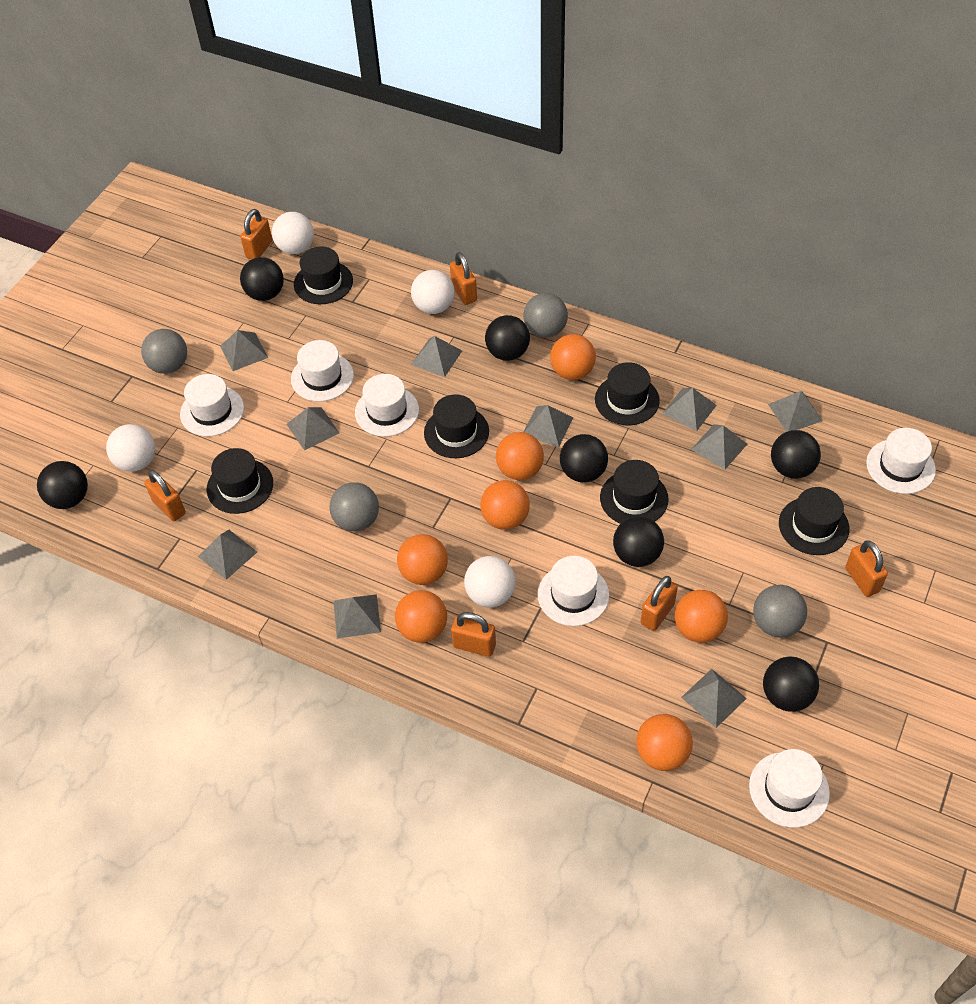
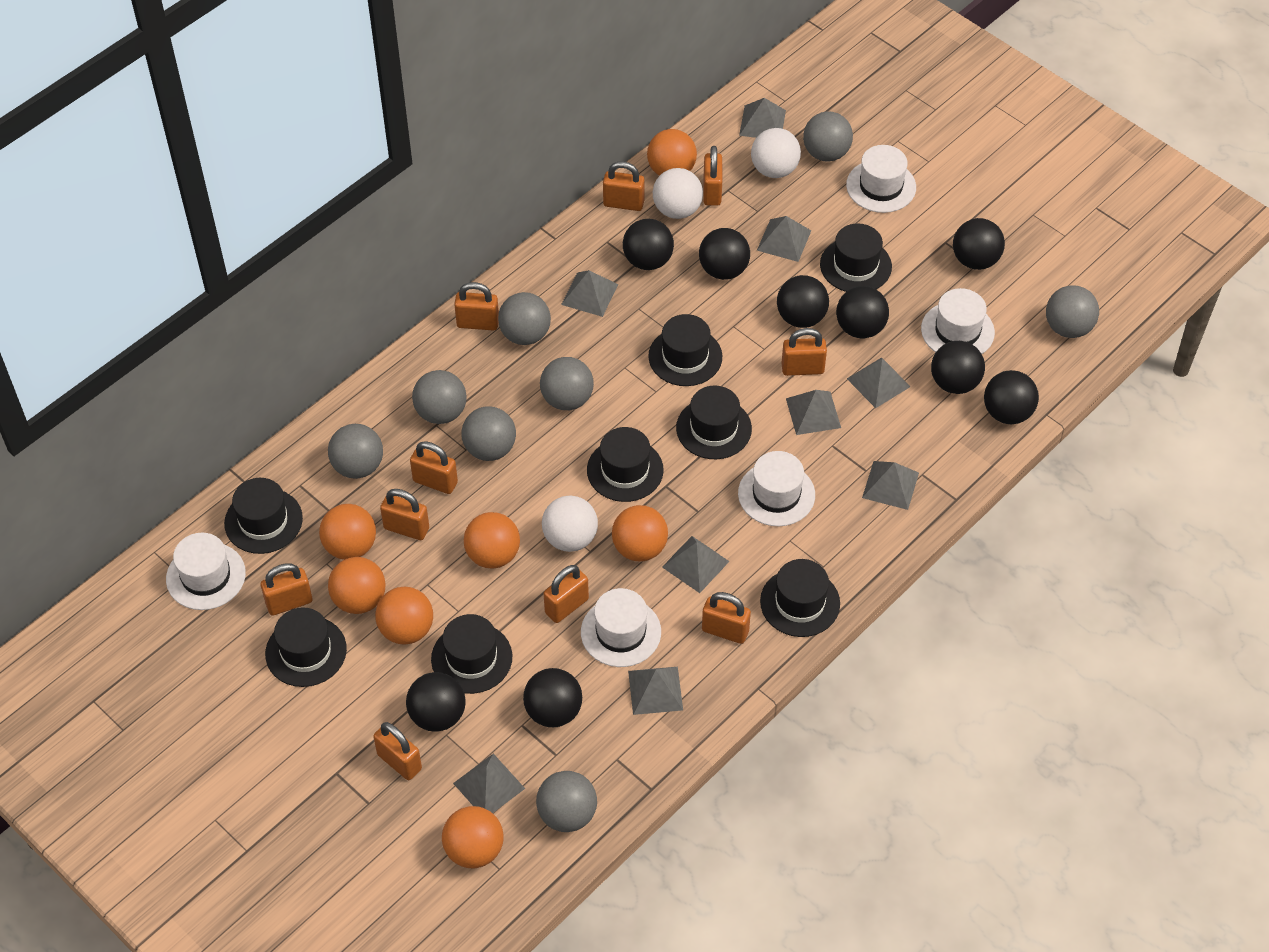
black ball: 7 -> 9
black hat: 6 -> 8
grey ball: 4 -> 8
grey pyramid: 10 -> 9
orange padlock: 6 -> 10
white ball: 4 -> 3
white hat: 6 -> 5

